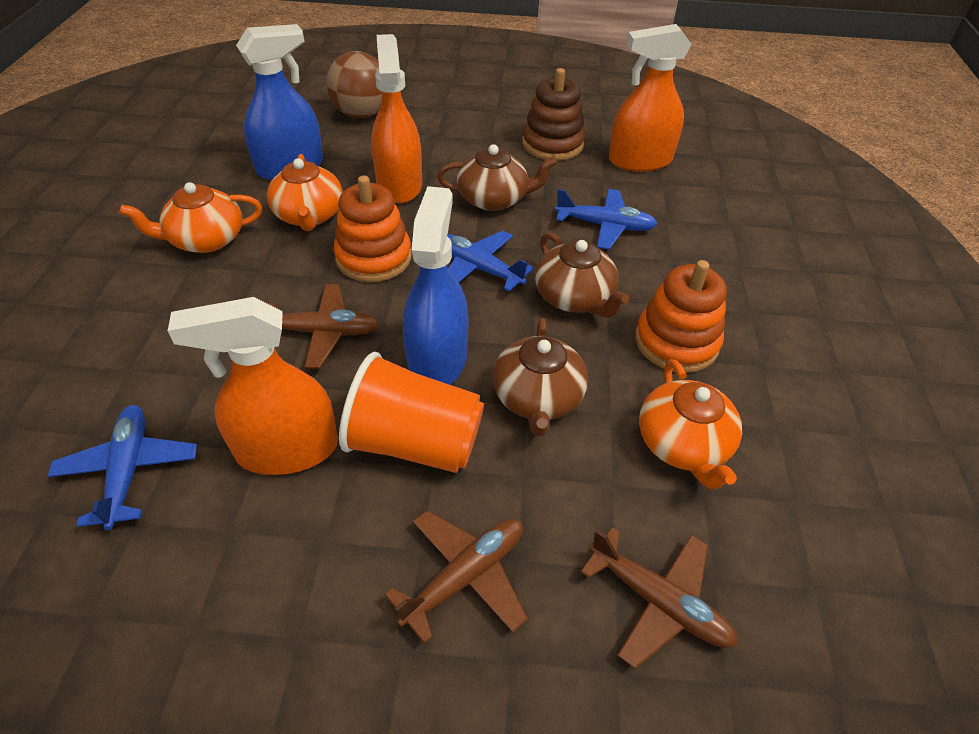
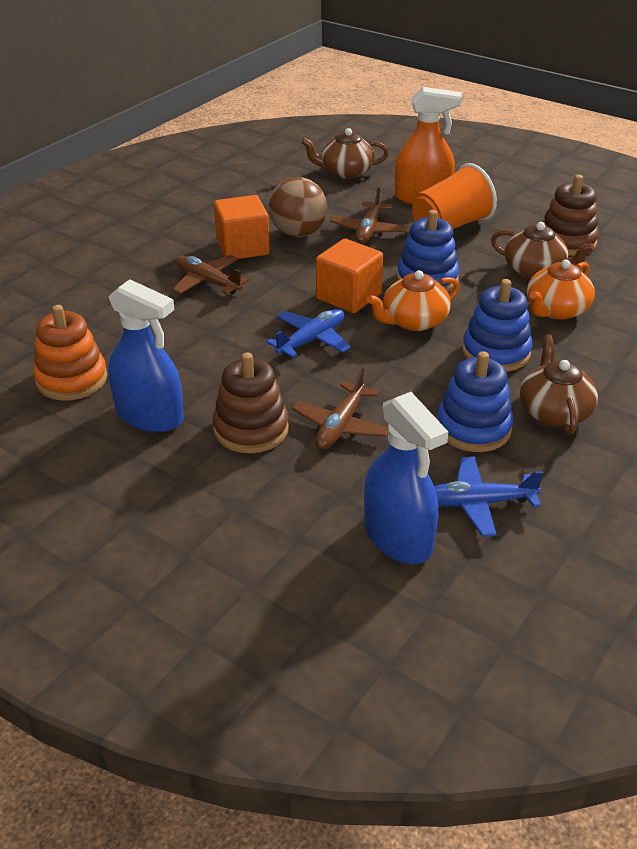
blue plane: 3 -> 2
blue stacking toy: 0 -> 3
brown stacking toy: 1 -> 2
orange cube: 0 -> 2
orange spray bottle: 3 -> 1
orange stacking toy: 2 -> 1
orange teapot: 3 -> 2

